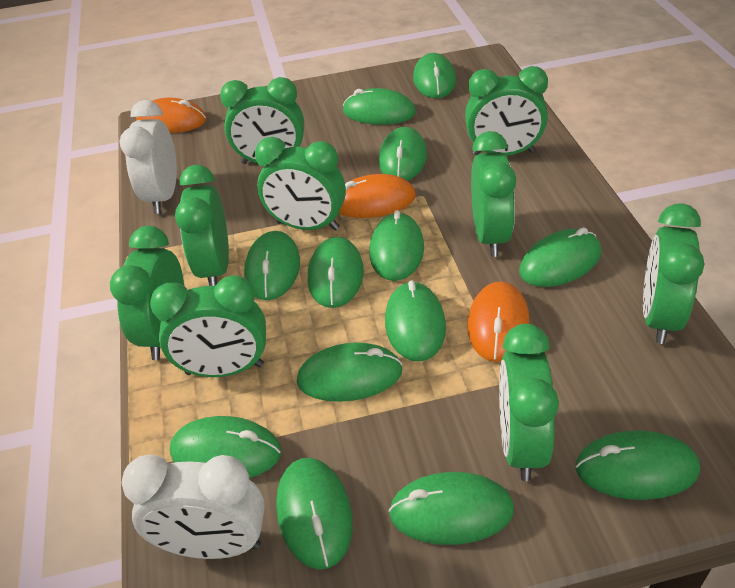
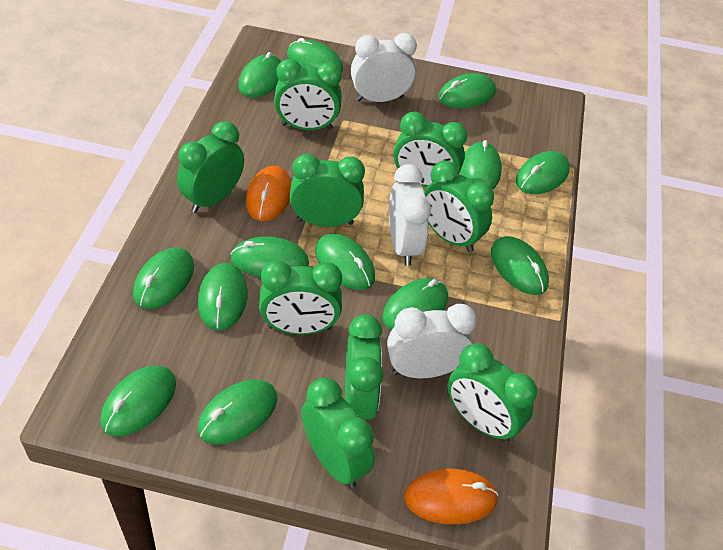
orange mouse: 3 -> 2
white clock: 2 -> 3

